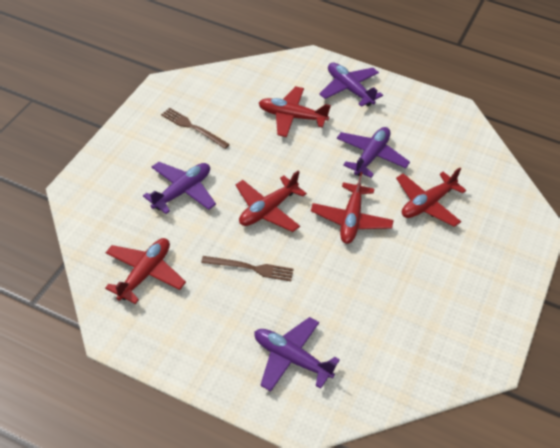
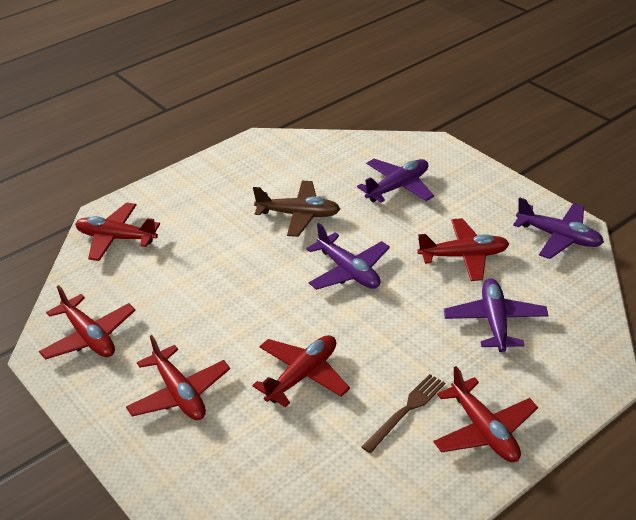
brown fork: 2 -> 1
brown plane: 0 -> 1
red plane: 5 -> 6

